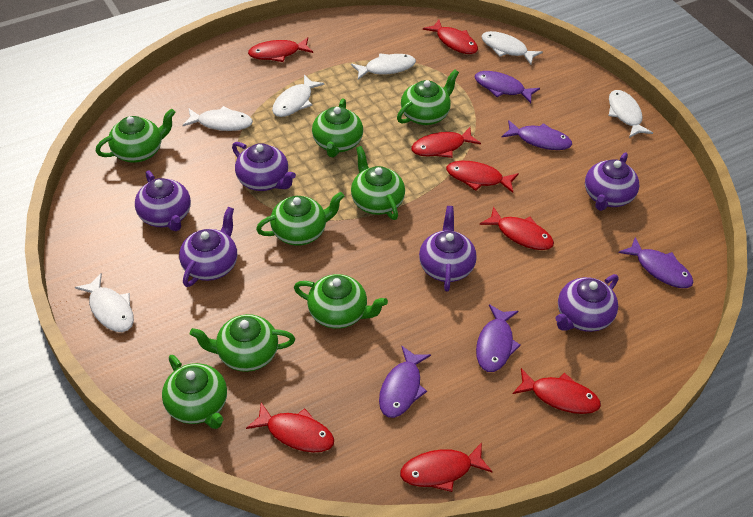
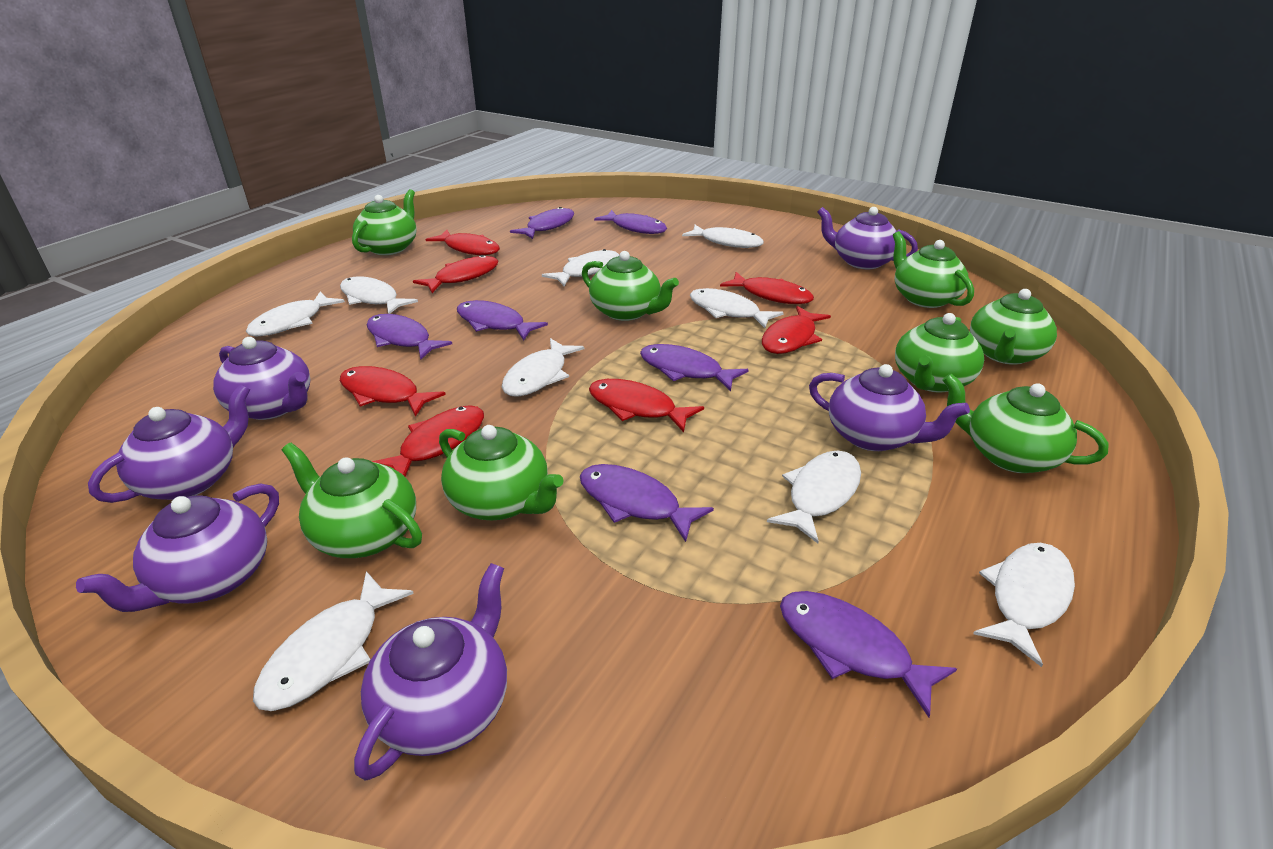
purple fish: 5 -> 7
red fish: 8 -> 7
white fish: 6 -> 9

